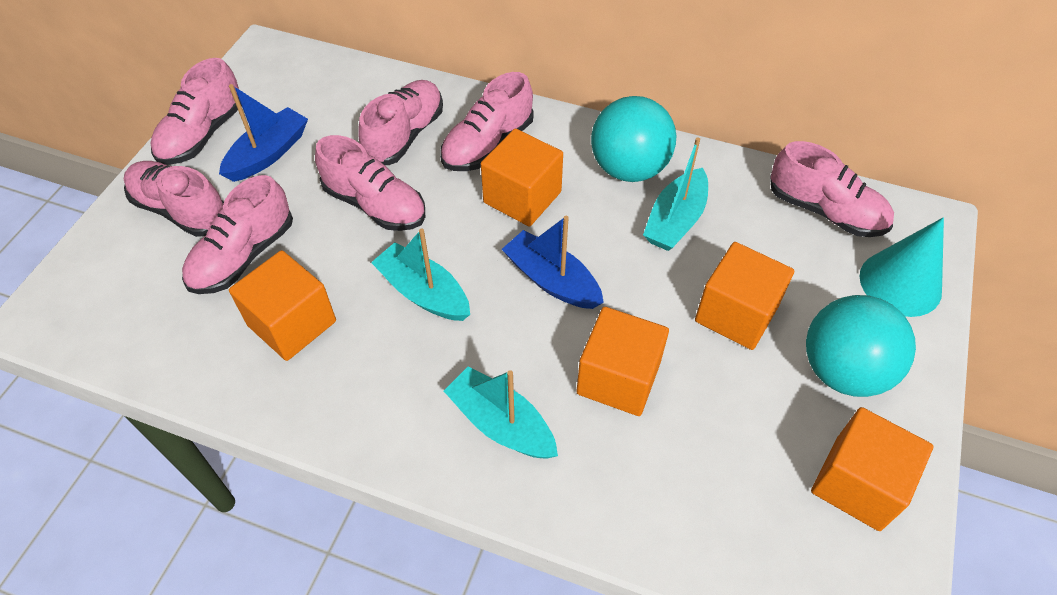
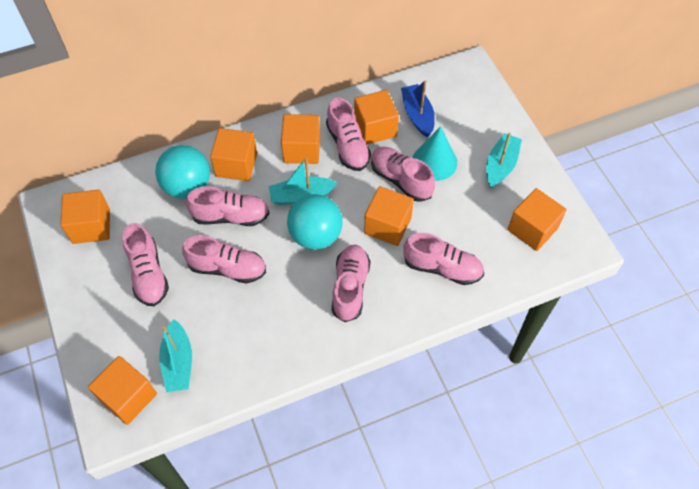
blue boat: 2 -> 1
orange cube: 5 -> 7

